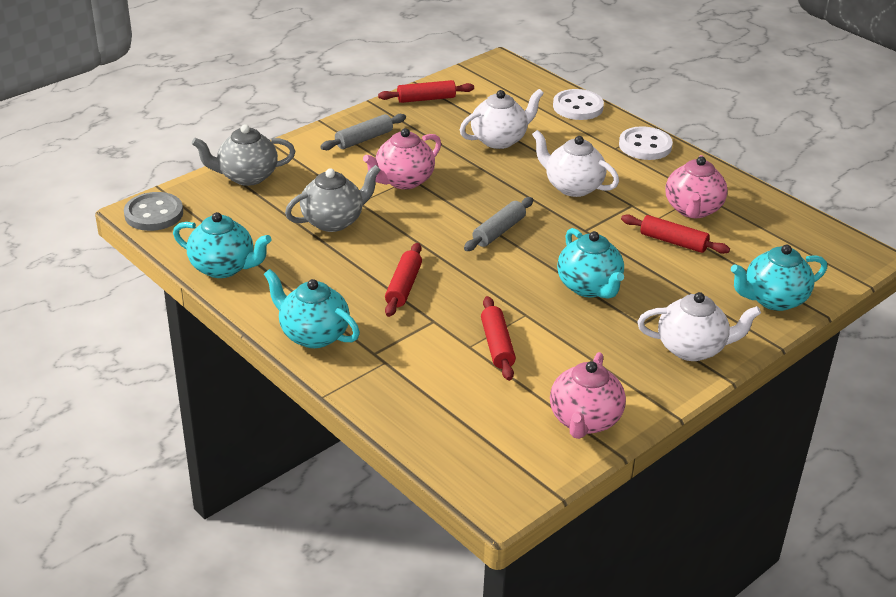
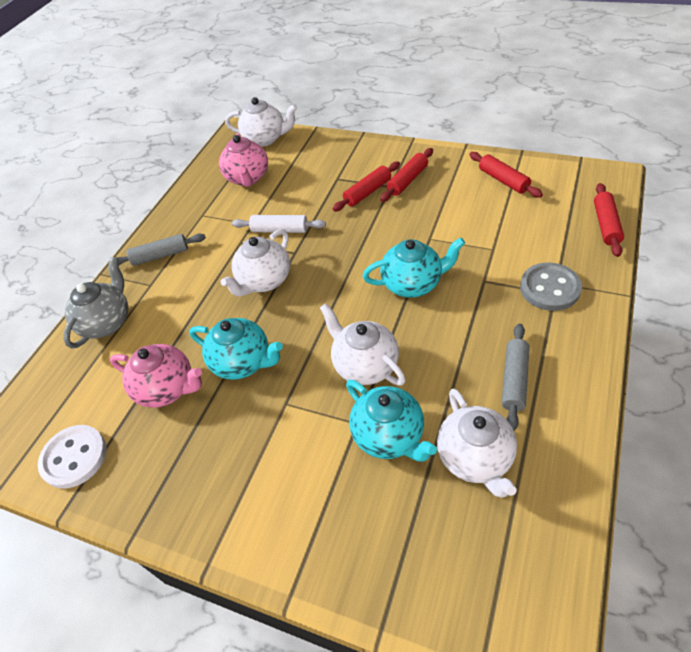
grey teapot: 2 -> 1
pink teapot: 3 -> 2
turquoise teapot: 4 -> 3
white button: 2 -> 1
white rolling pin: 0 -> 1
white teapot: 3 -> 4

